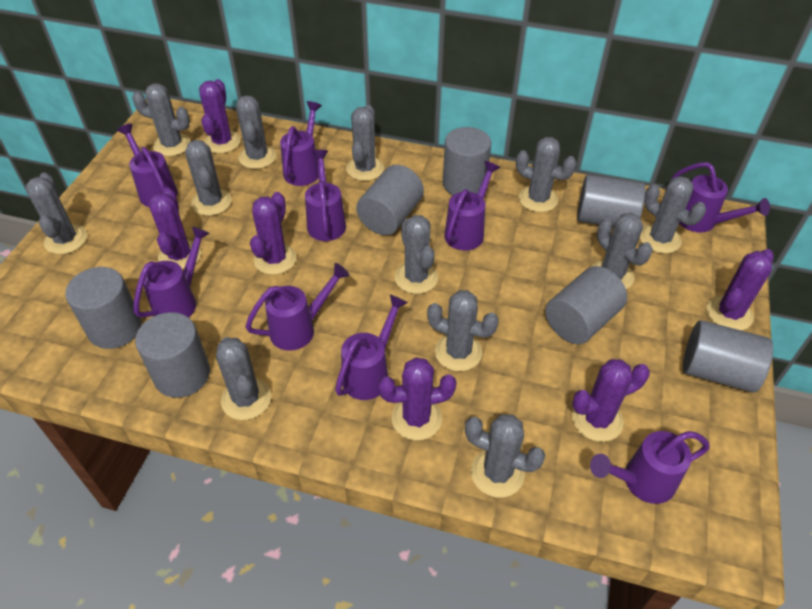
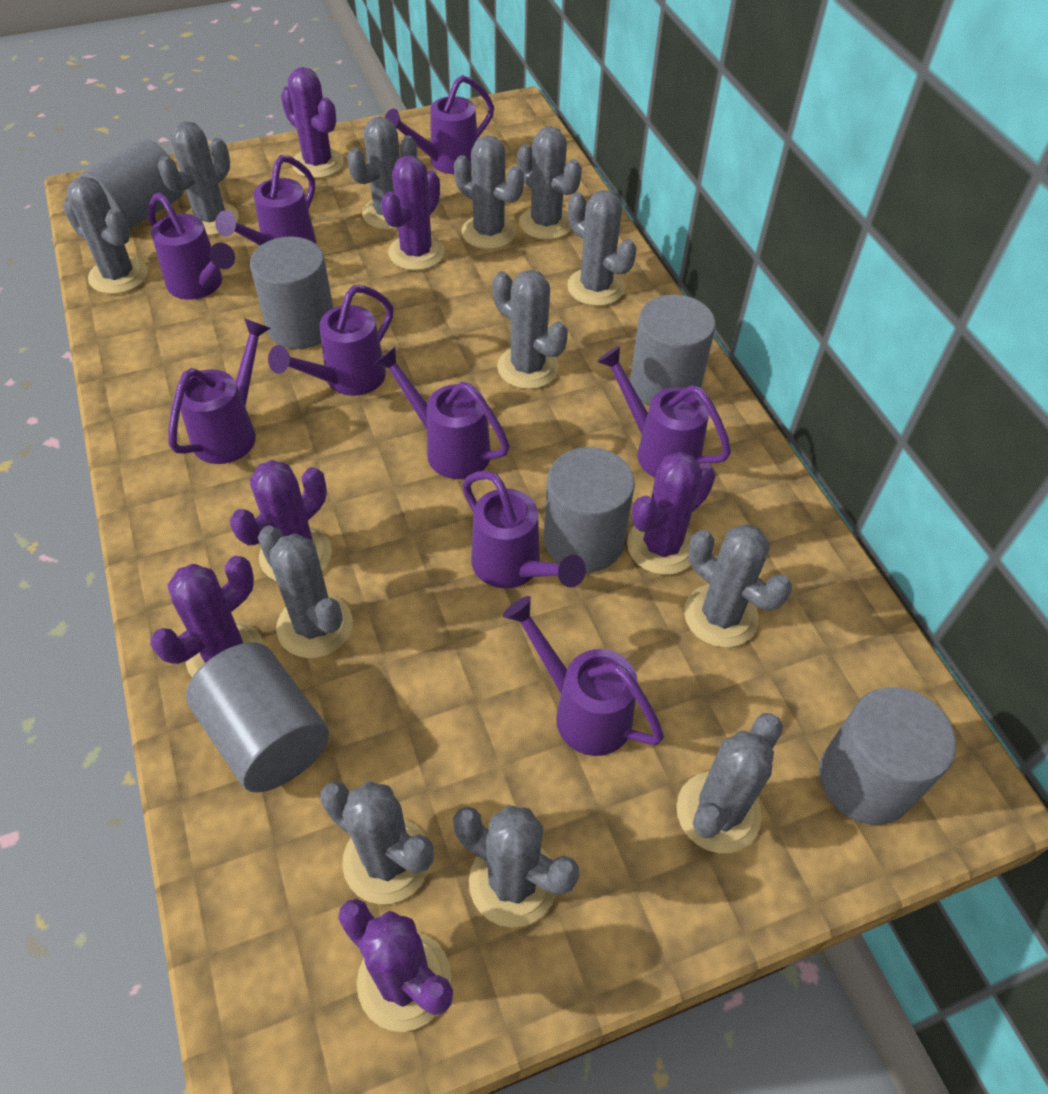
grey cylinder: 7 -> 6

